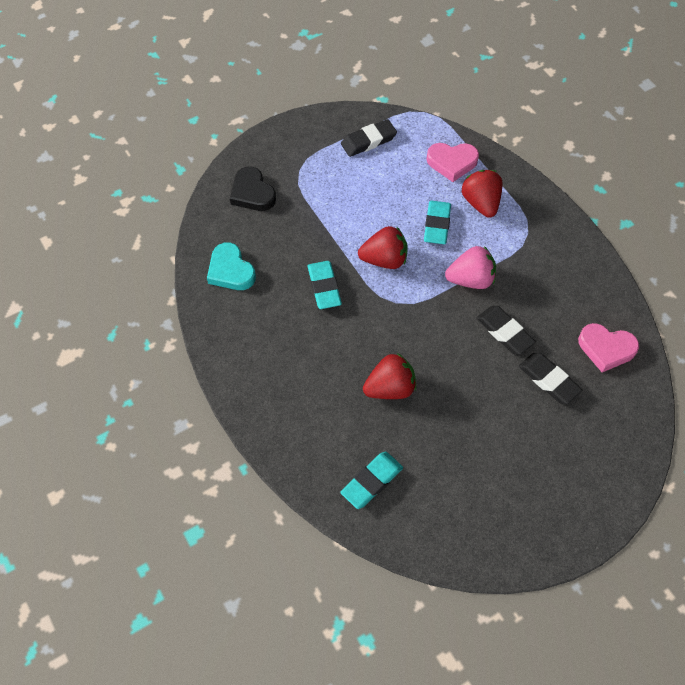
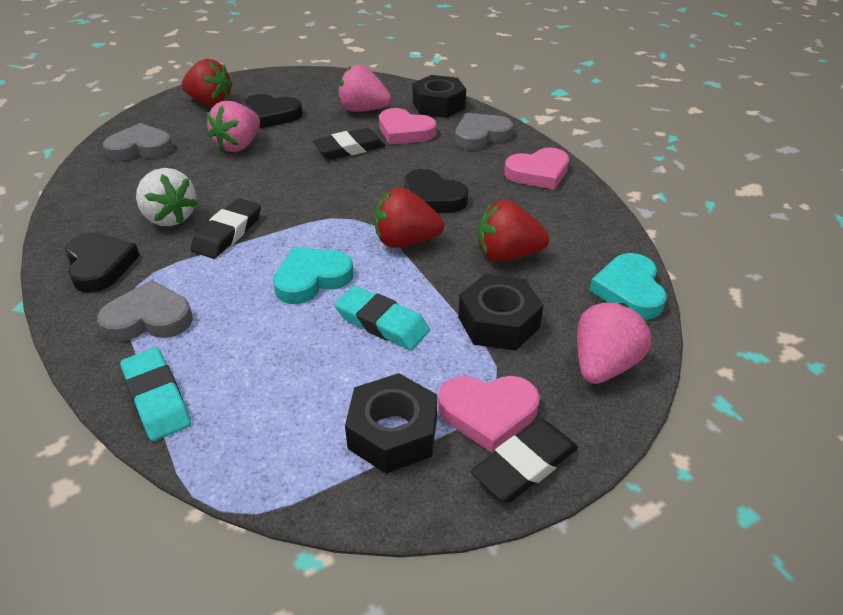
black heart: 1 -> 3
black nut: 0 -> 3
grey heart: 0 -> 3
pink heart: 2 -> 3
pink strawberry: 1 -> 3
turquoise eraser: 3 -> 2
turquoise heart: 1 -> 2
white strawberry: 0 -> 1

